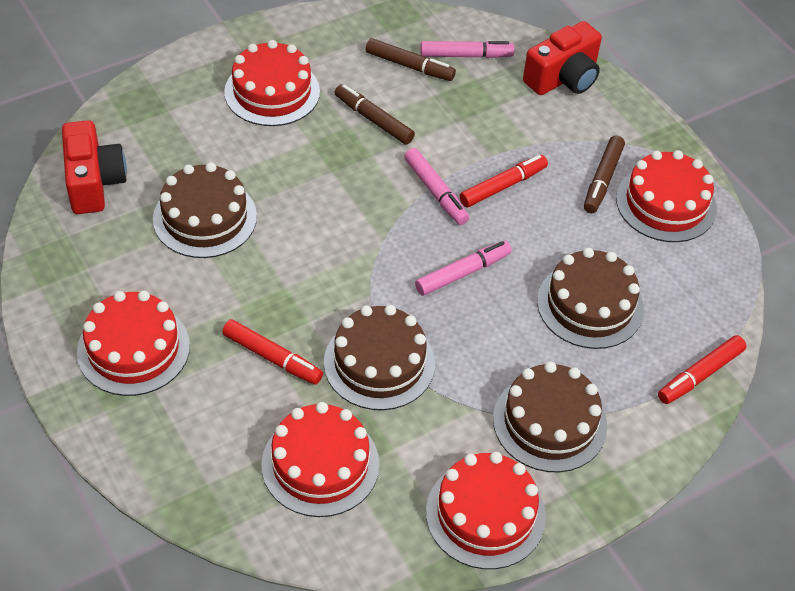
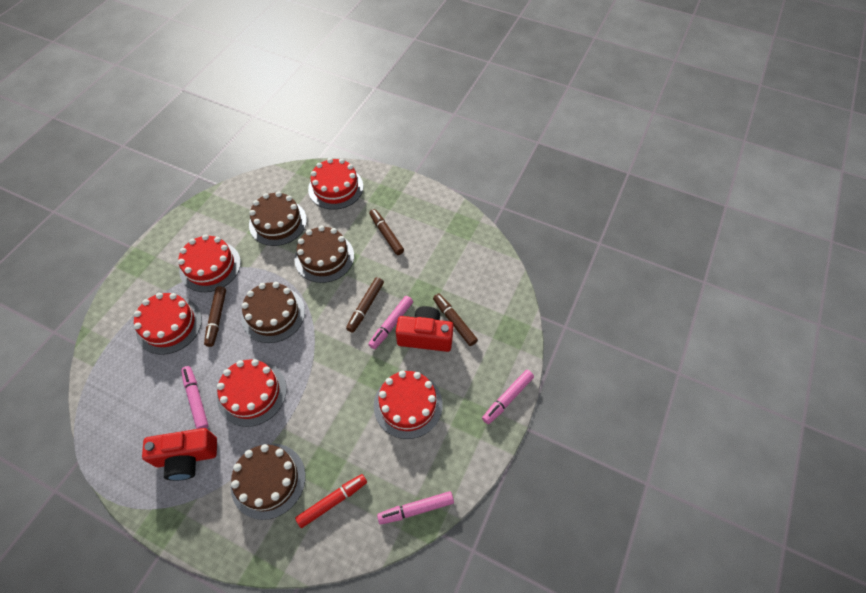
brown marker: 3 -> 4
pink marker: 3 -> 4
red marker: 3 -> 1

